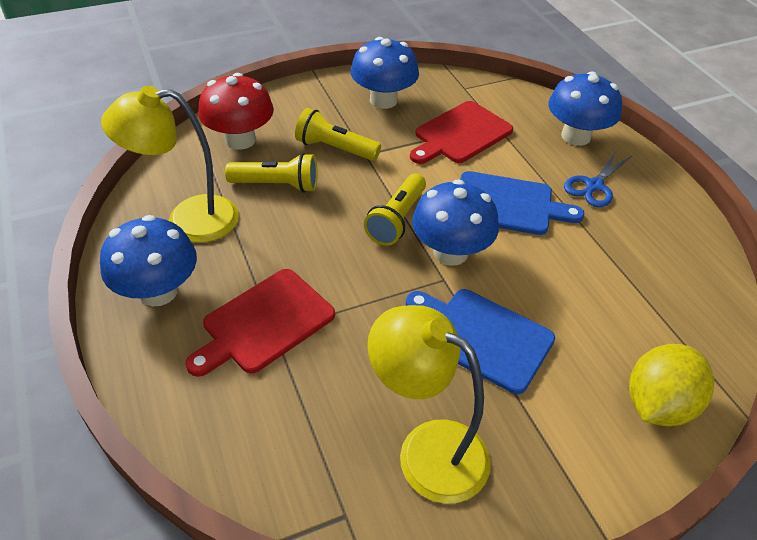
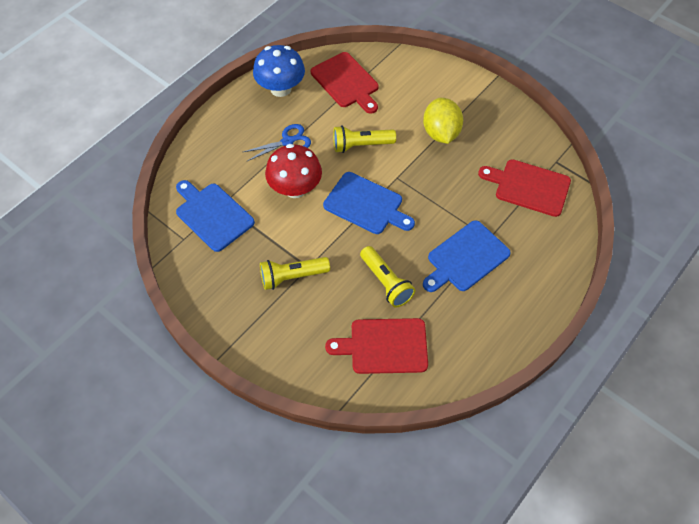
blue cutting board: 2 -> 3
blue mushroom: 4 -> 1
red cutting board: 2 -> 3
yellow lamp: 2 -> 0

